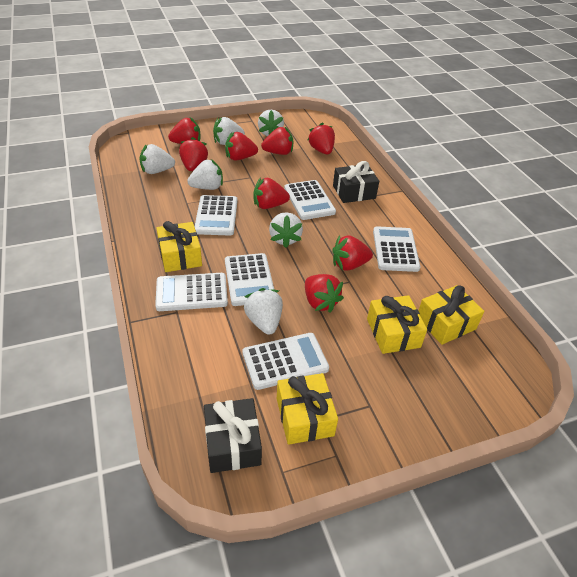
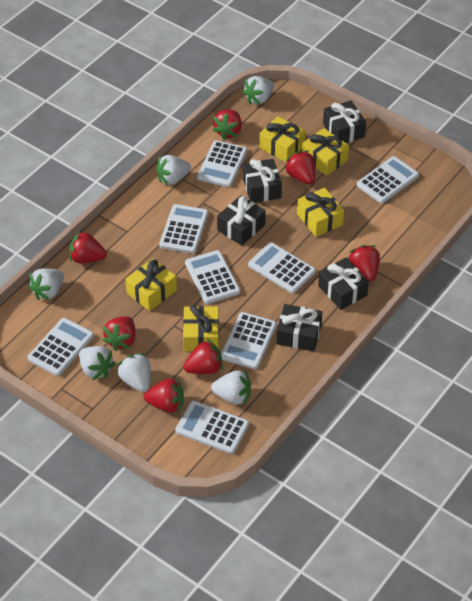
black gift: 2 -> 5
red strawberry: 8 -> 7
white calculator: 6 -> 8
yellow gift: 4 -> 5

